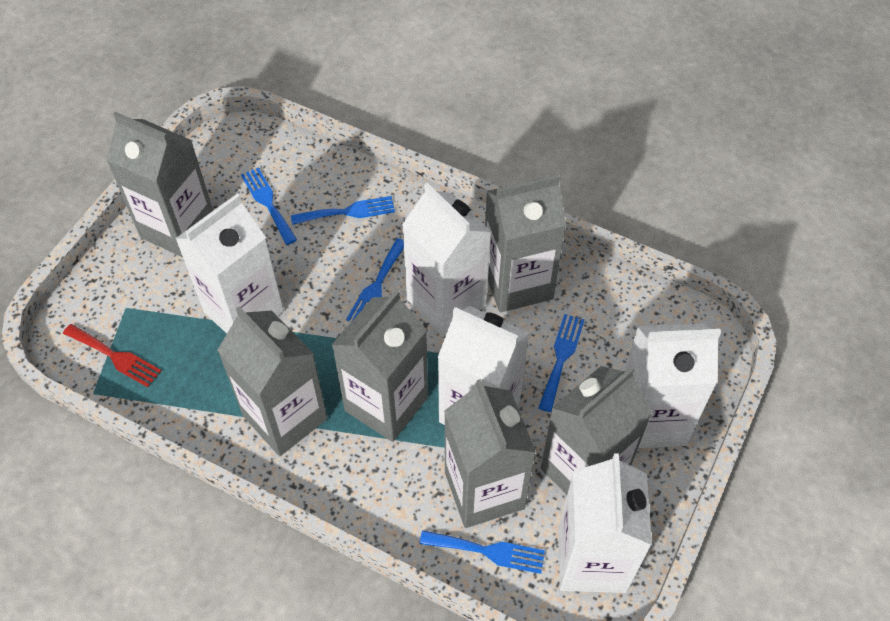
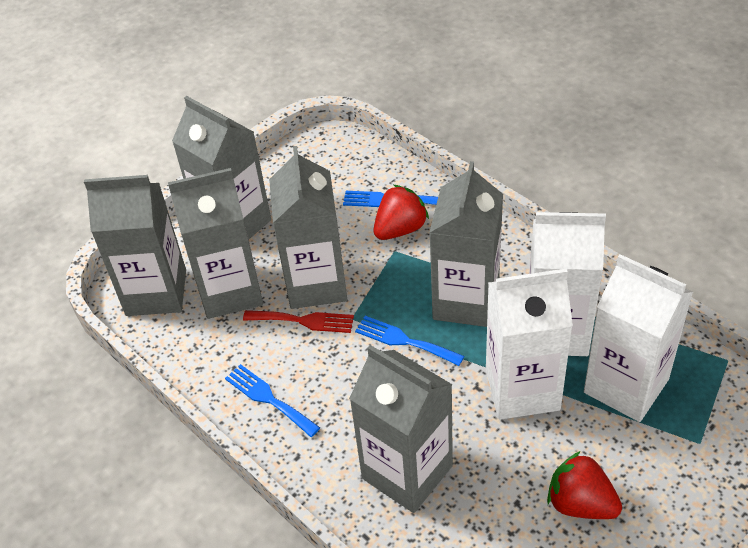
blue fork: 5 -> 3
red strawberry: 0 -> 2
white carton: 5 -> 3

